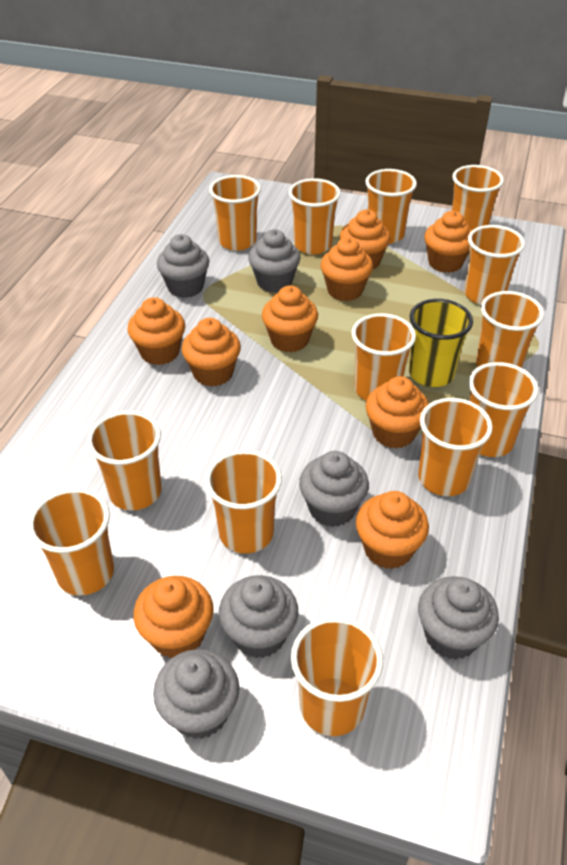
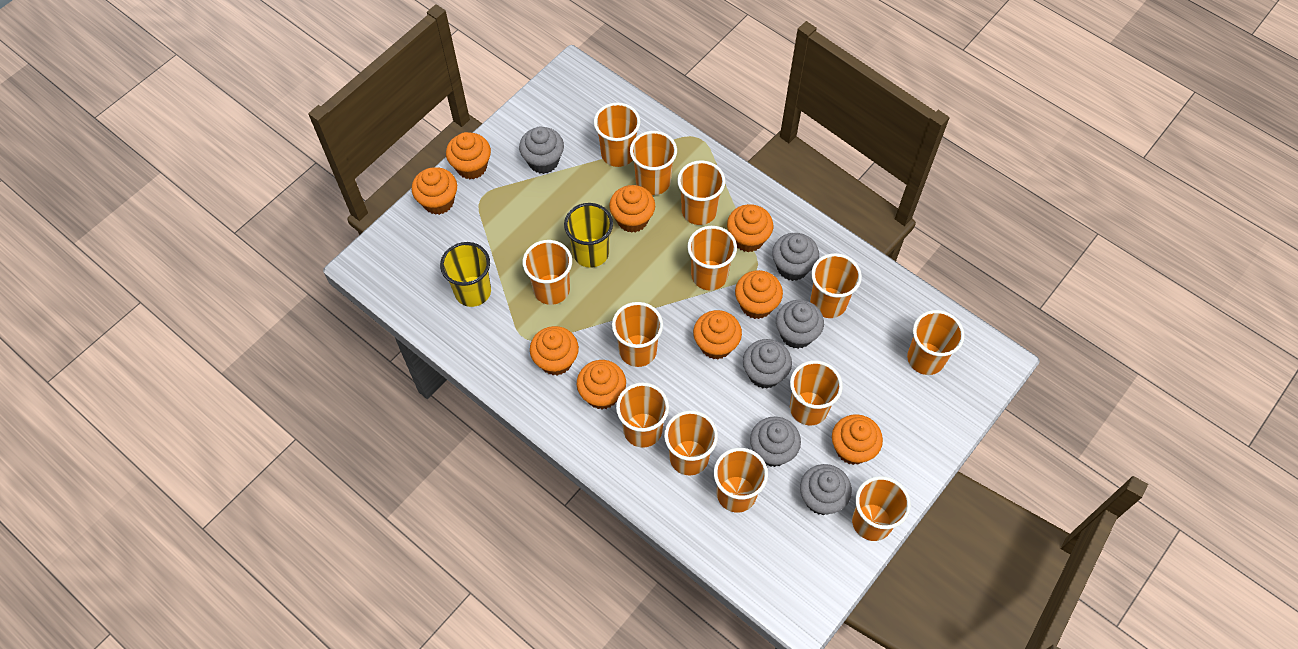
yellow cup: 1 -> 2

